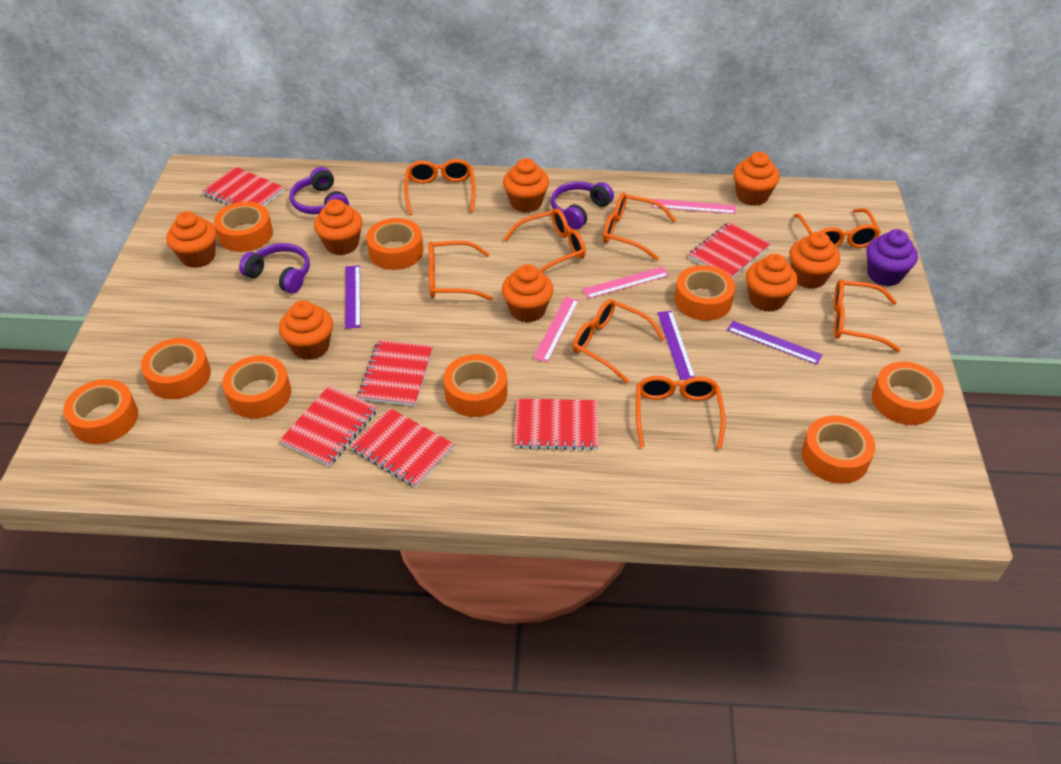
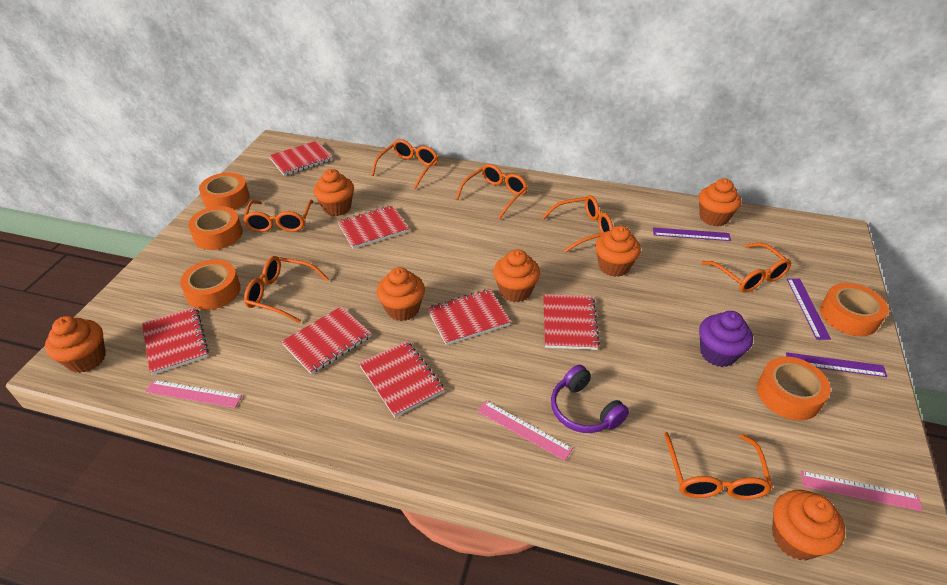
orange cupcake: 8 -> 7
orange glasses: 8 -> 7
orange tape: 9 -> 5
purple headphones: 3 -> 1
red notebook: 6 -> 7

